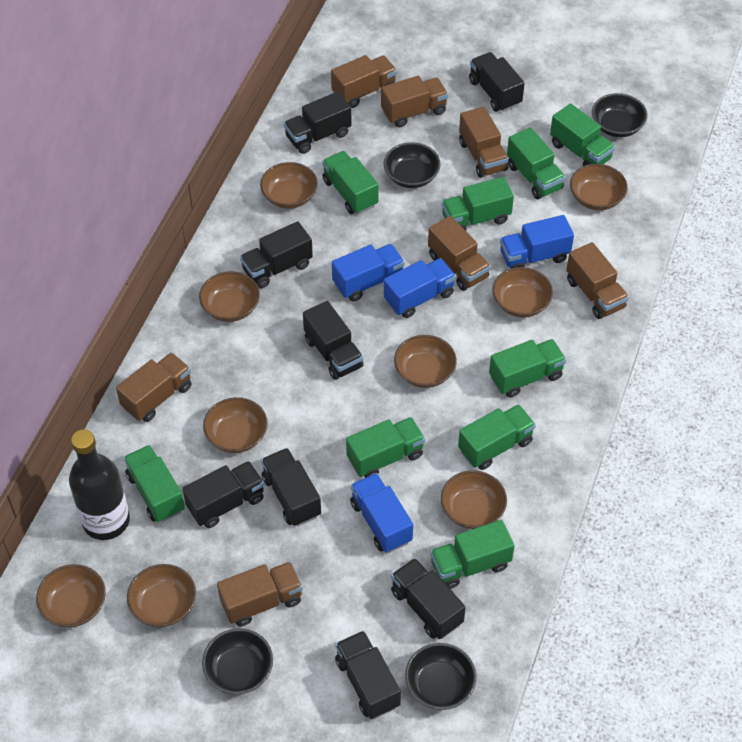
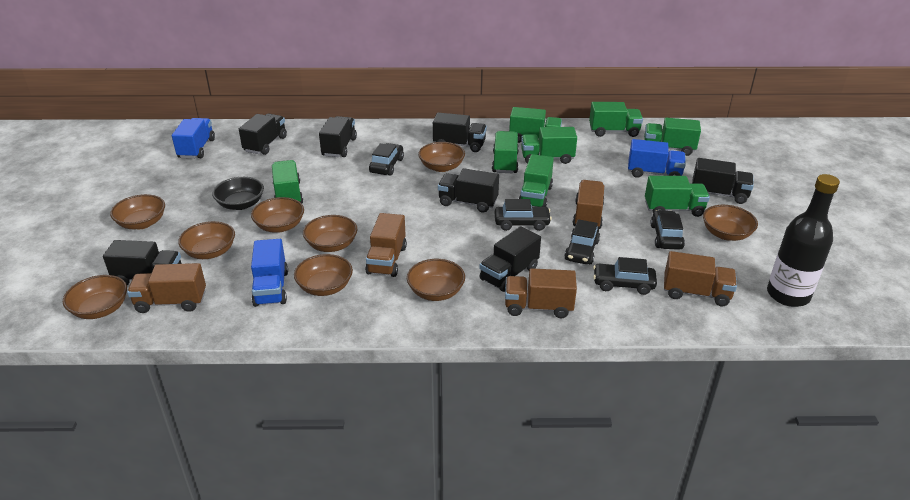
black bowl: 4 -> 1
black car: 0 -> 5
black truck: 8 -> 7
blue truck: 4 -> 3
brown truck: 7 -> 5
green truck: 9 -> 8

